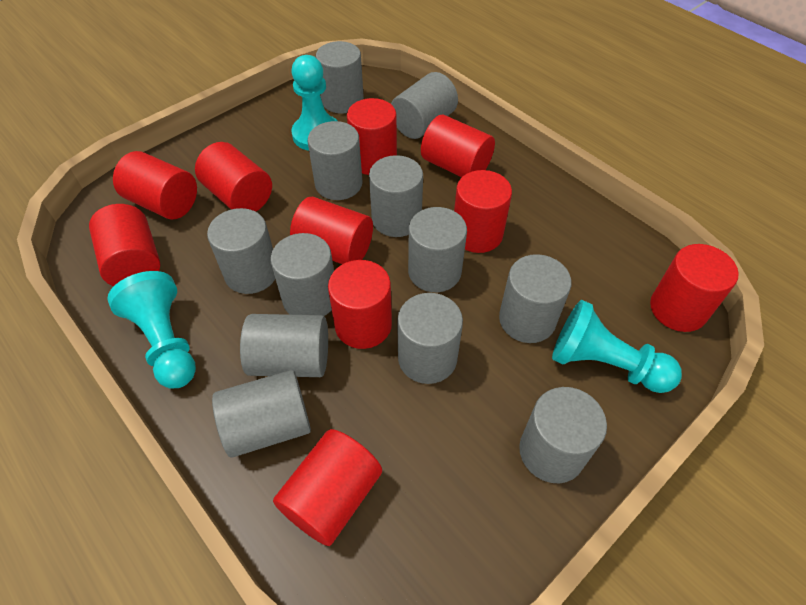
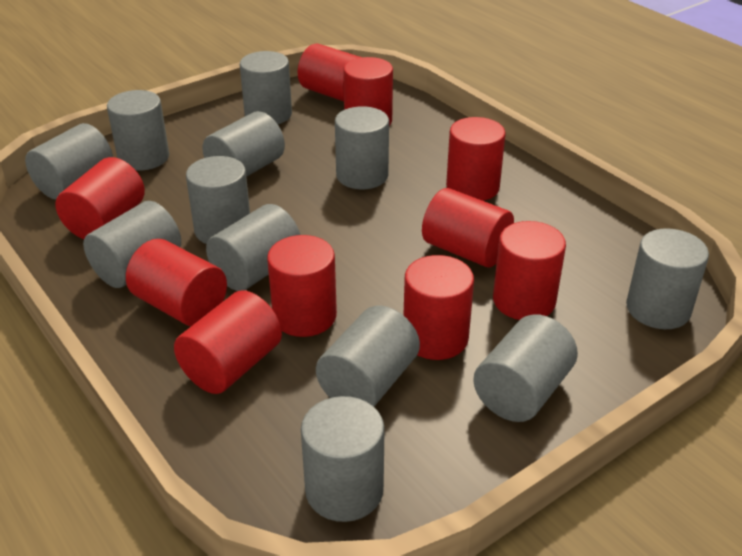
turquoise pawn: 3 -> 0

